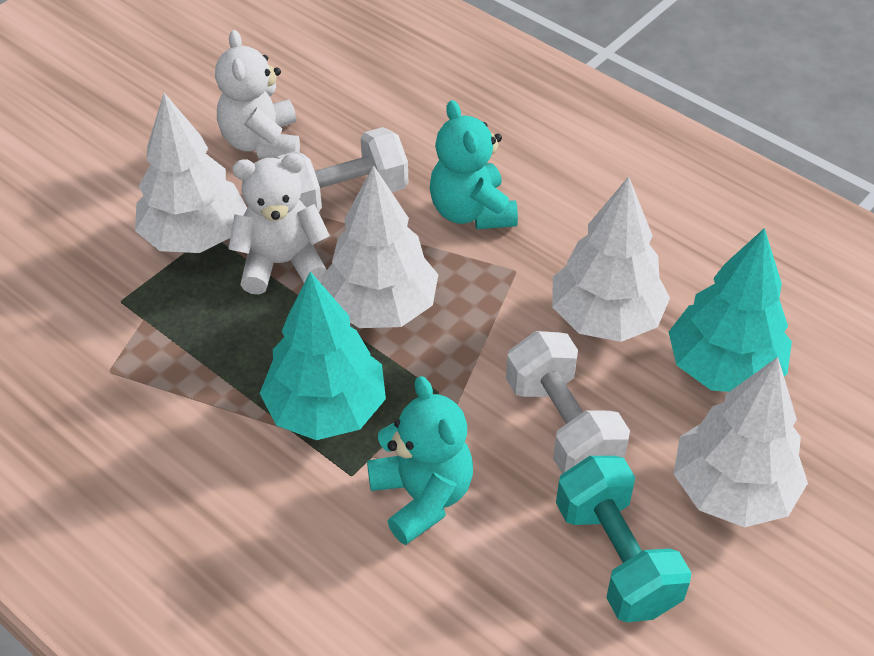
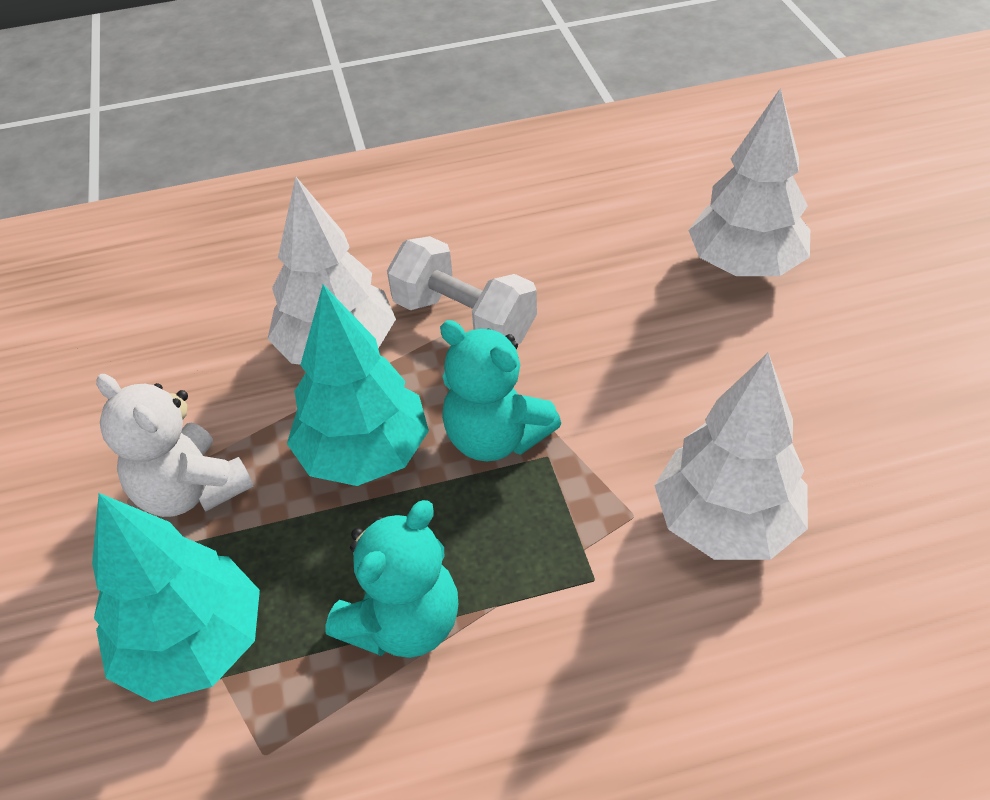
turquoise dumbbell: 1 -> 0
white dumbbell: 2 -> 1
white teddy bear: 2 -> 1
white tree: 4 -> 3

